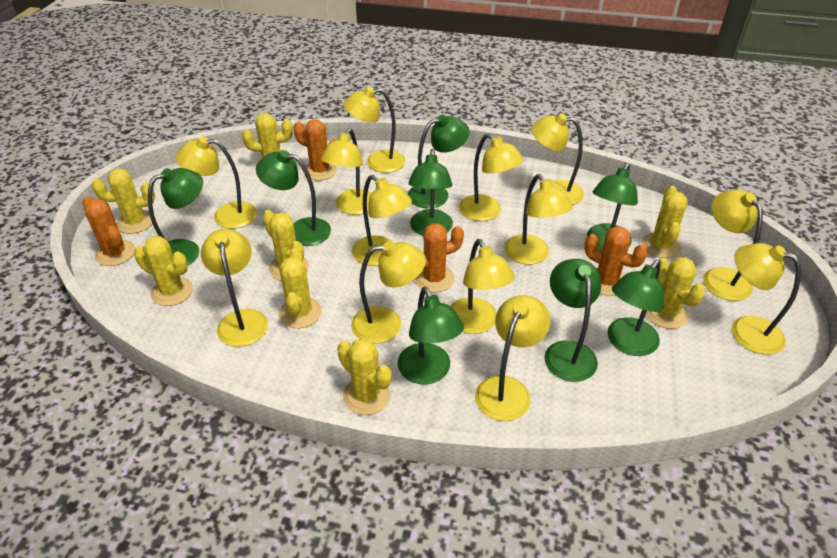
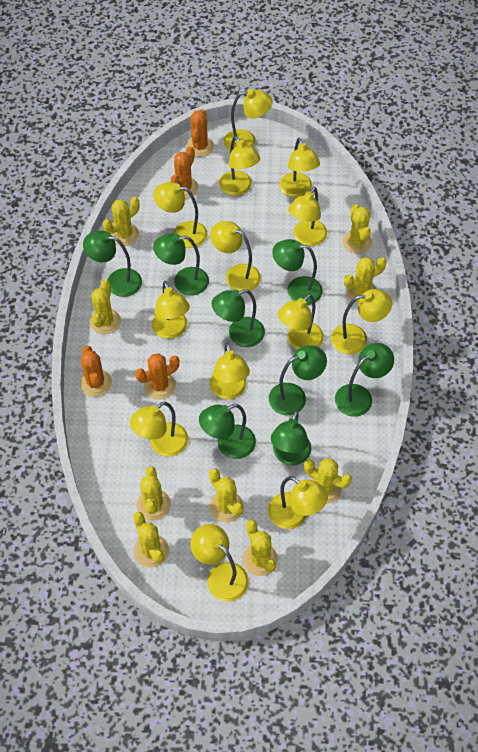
yellow cactus: 8 -> 9

